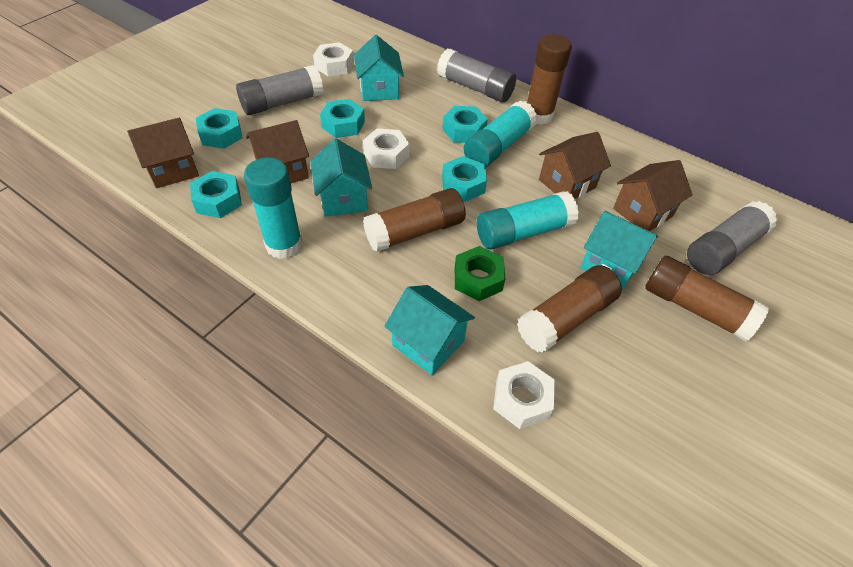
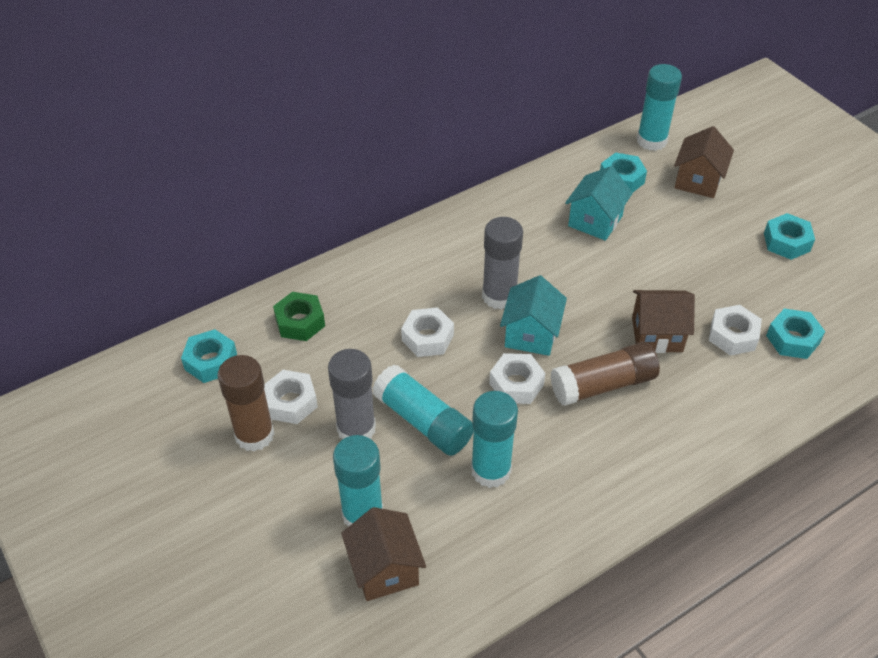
brown glue stick: 4 -> 2
brown house: 4 -> 3
grey glue stick: 3 -> 2
turquoise glue stick: 3 -> 4
turquoise house: 4 -> 2
turquoise nut: 5 -> 4
white nut: 3 -> 4

